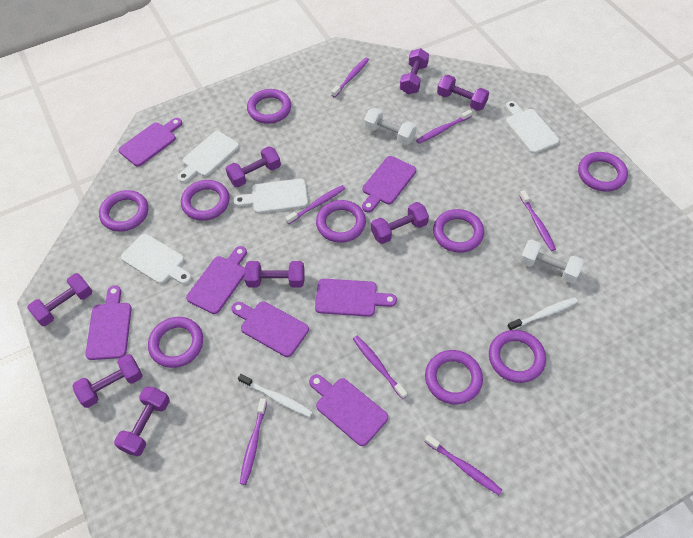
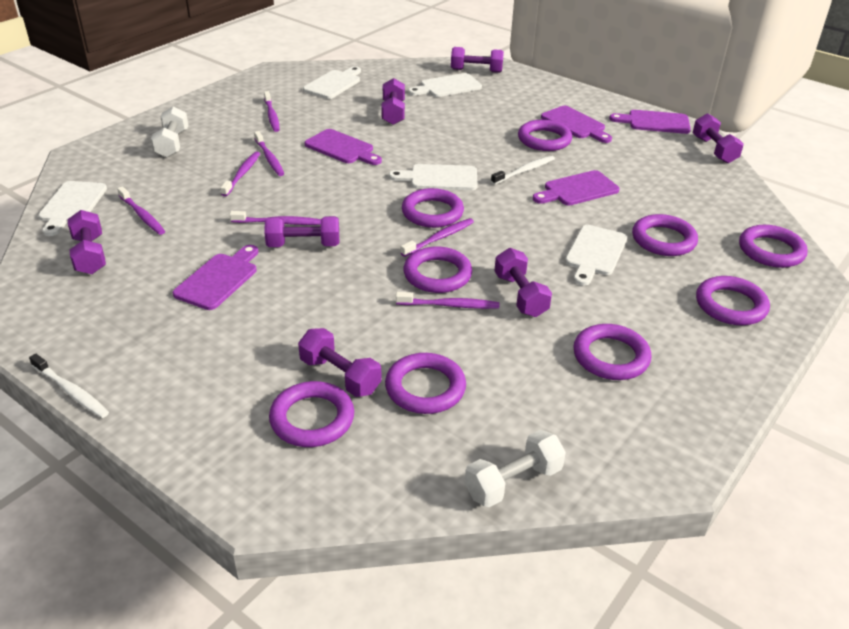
purple cutting board: 7 -> 5
purple dumbbell: 8 -> 7
white cutting board: 4 -> 5

